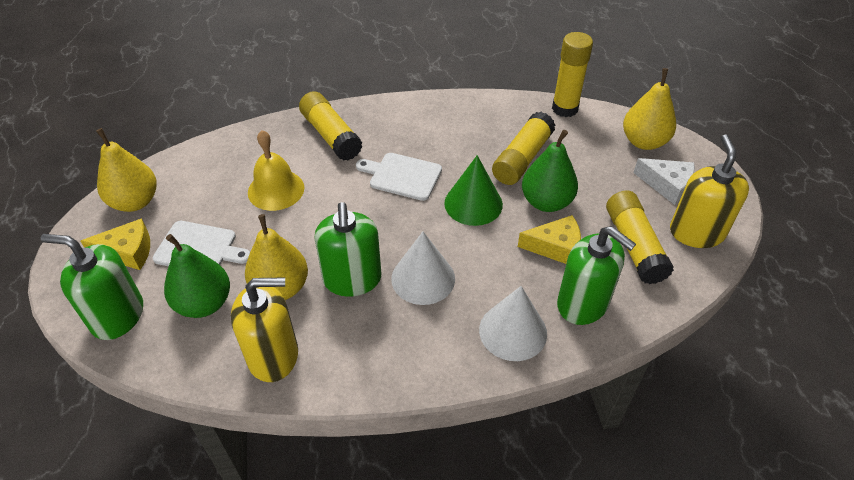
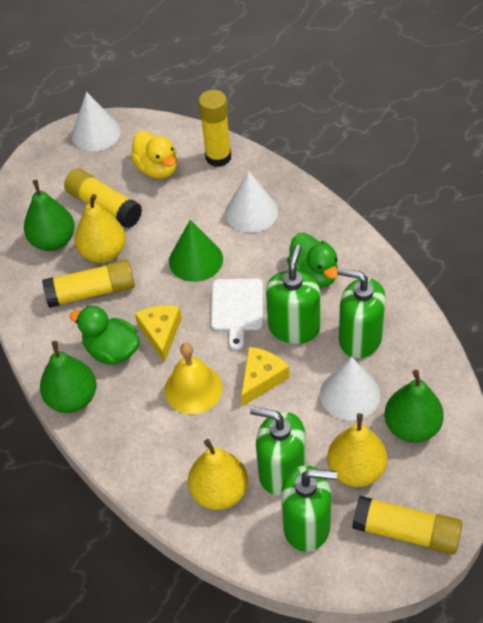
green duck: 0 -> 2
green pear: 2 -> 3
green soap dispenser: 3 -> 4
white cheese: 1 -> 0
white cone: 2 -> 3
white cutting board: 2 -> 1
yellow duck: 0 -> 1
yellow soap dispenser: 2 -> 0

